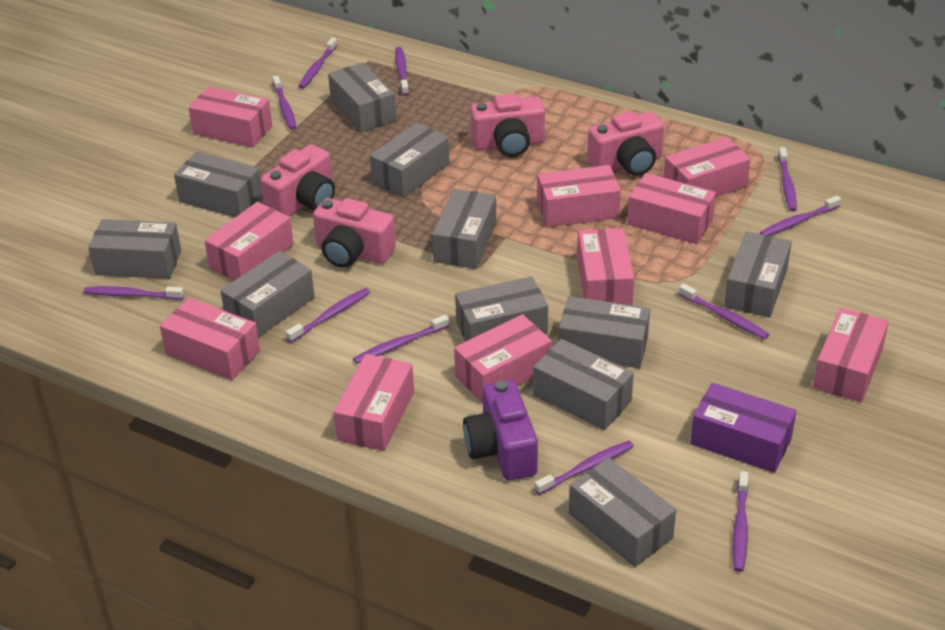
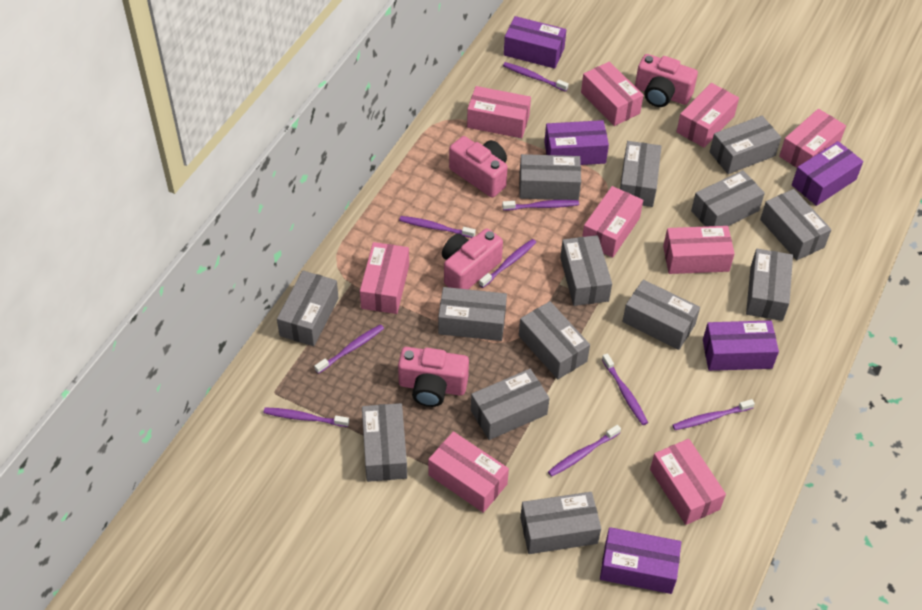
grey box: 11 -> 14
pink box: 10 -> 9
purple box: 1 -> 5
purple camera: 1 -> 0
purple toothbrush: 11 -> 9

